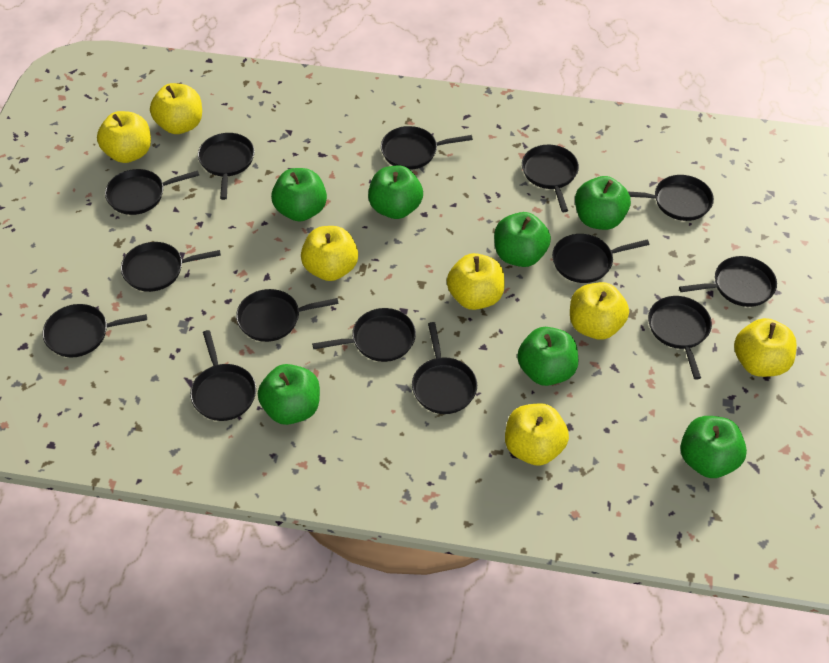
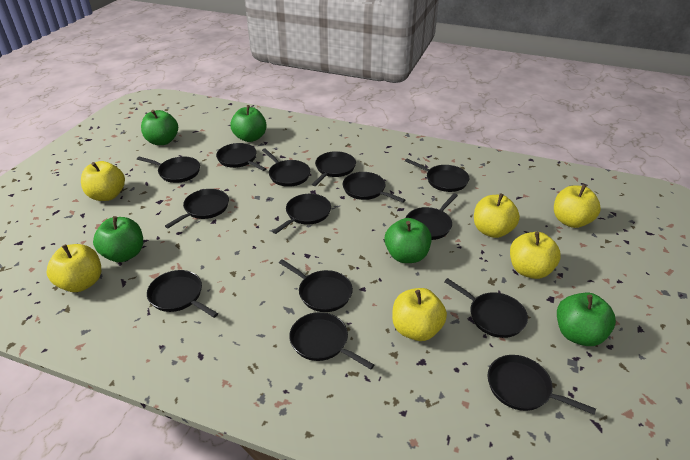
green apple: 7 -> 5
yellow apple: 7 -> 6

